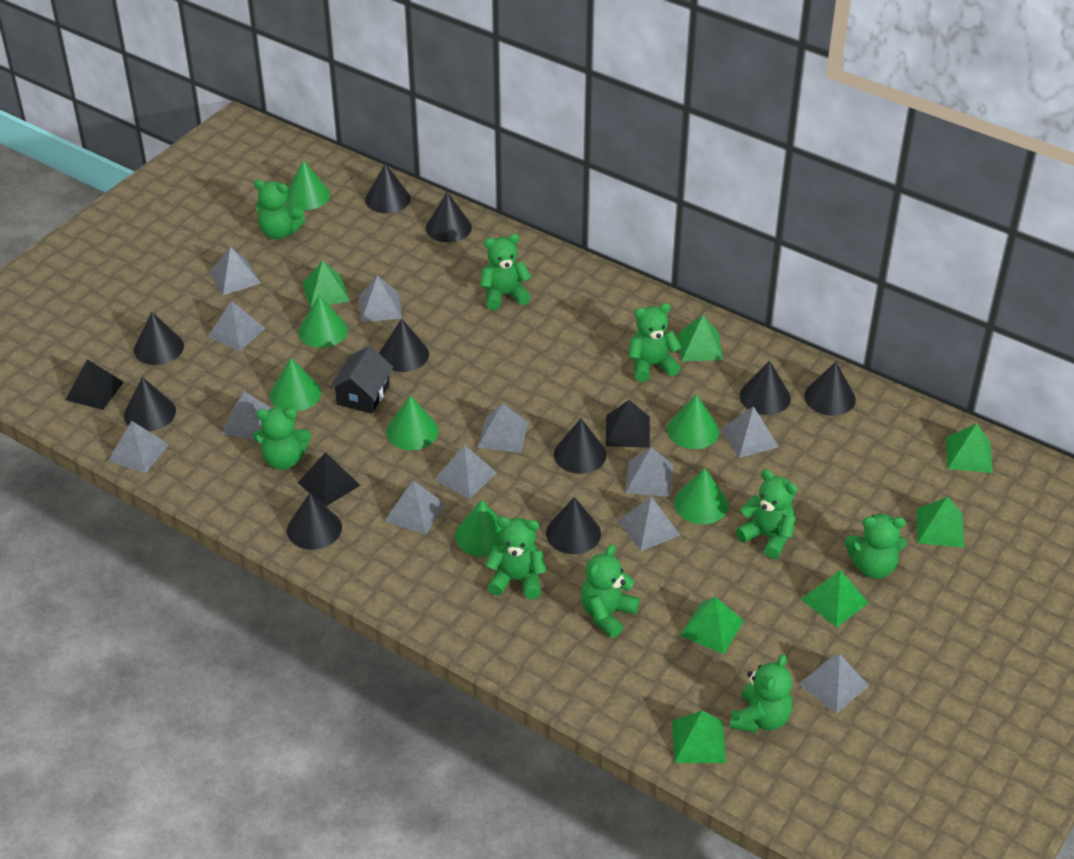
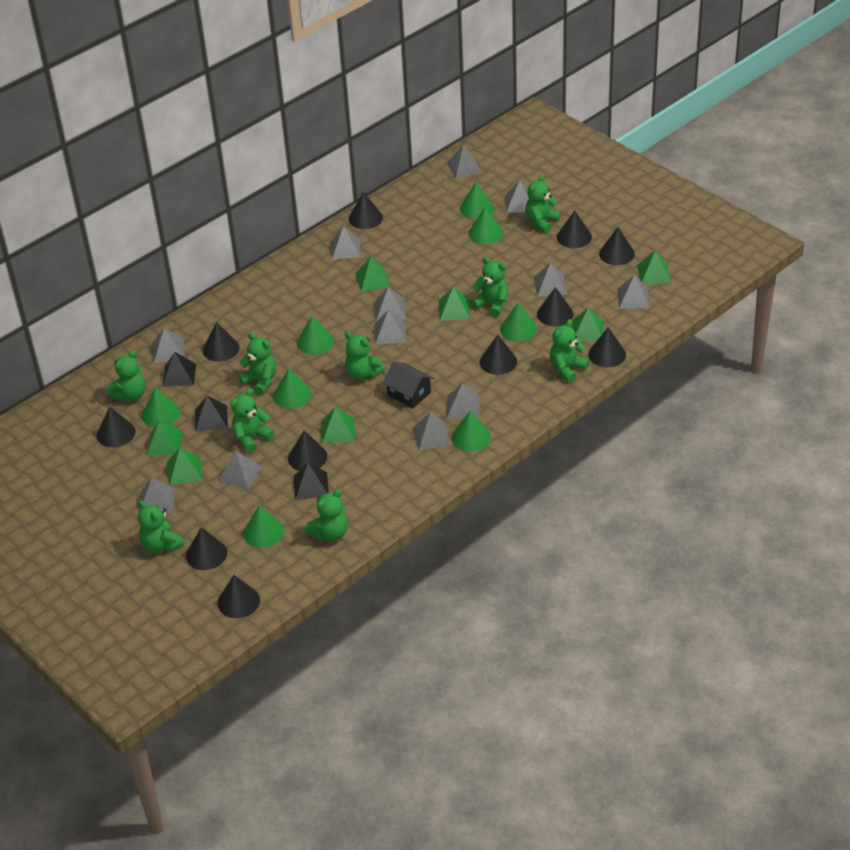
black cone: 10 -> 11
green cone: 7 -> 8

